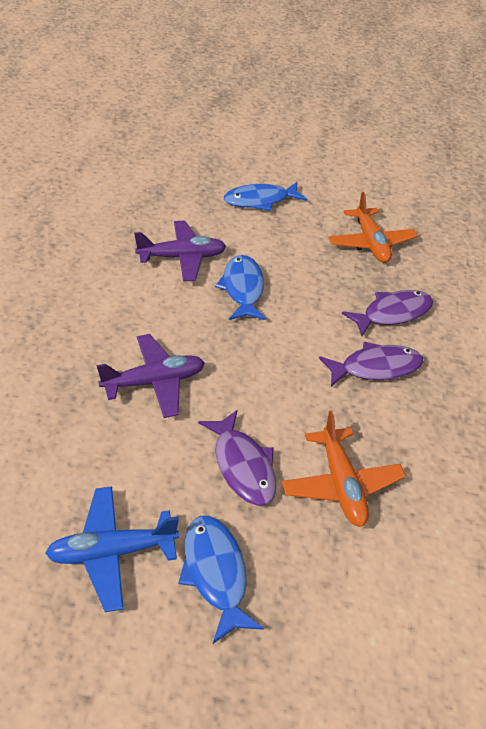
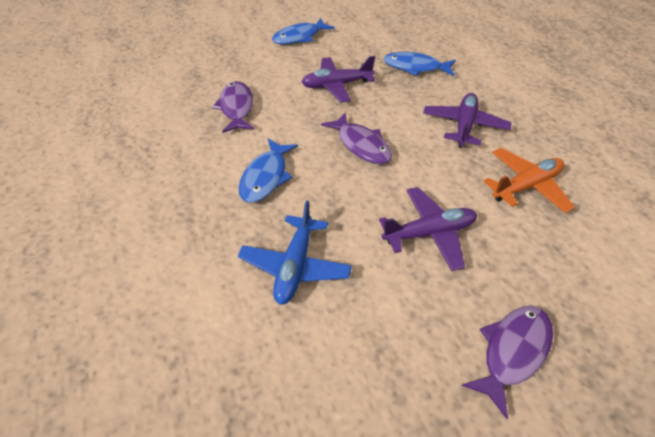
orange plane: 2 -> 1
purple plane: 2 -> 3

